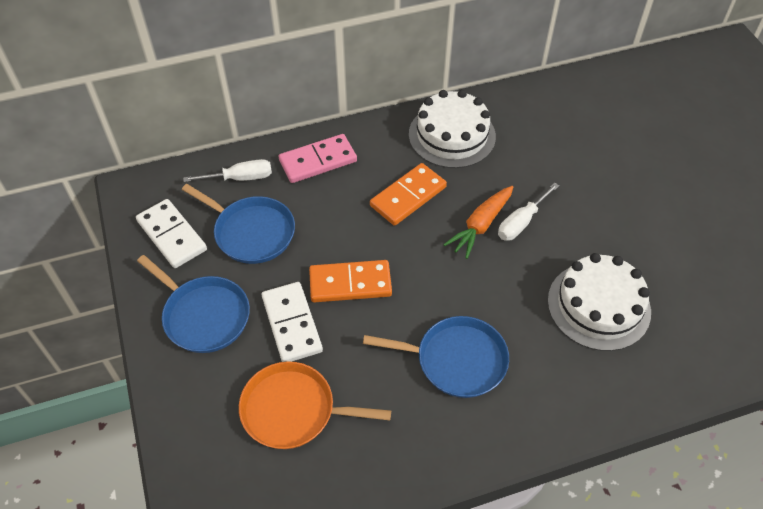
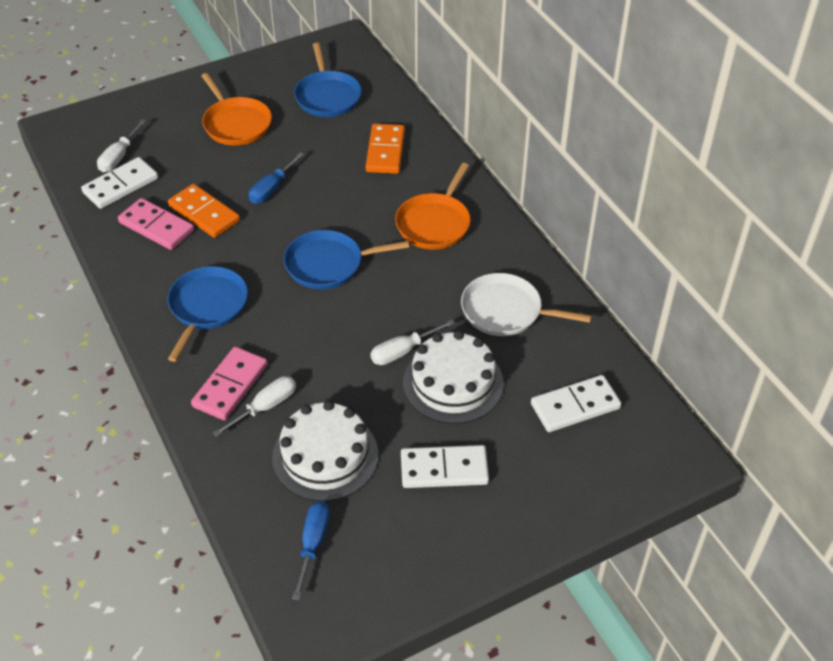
blue screwdriver: 0 -> 2
orange carrot: 1 -> 0
orange pan: 1 -> 2
pink domino: 1 -> 2
white domino: 2 -> 3
white pan: 0 -> 1
white screwdriver: 2 -> 3

